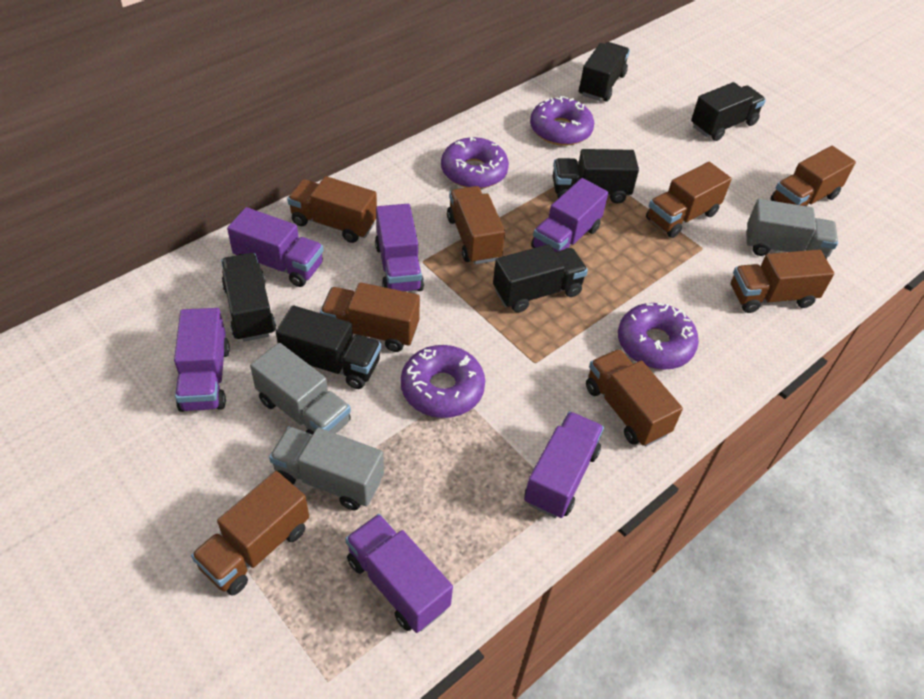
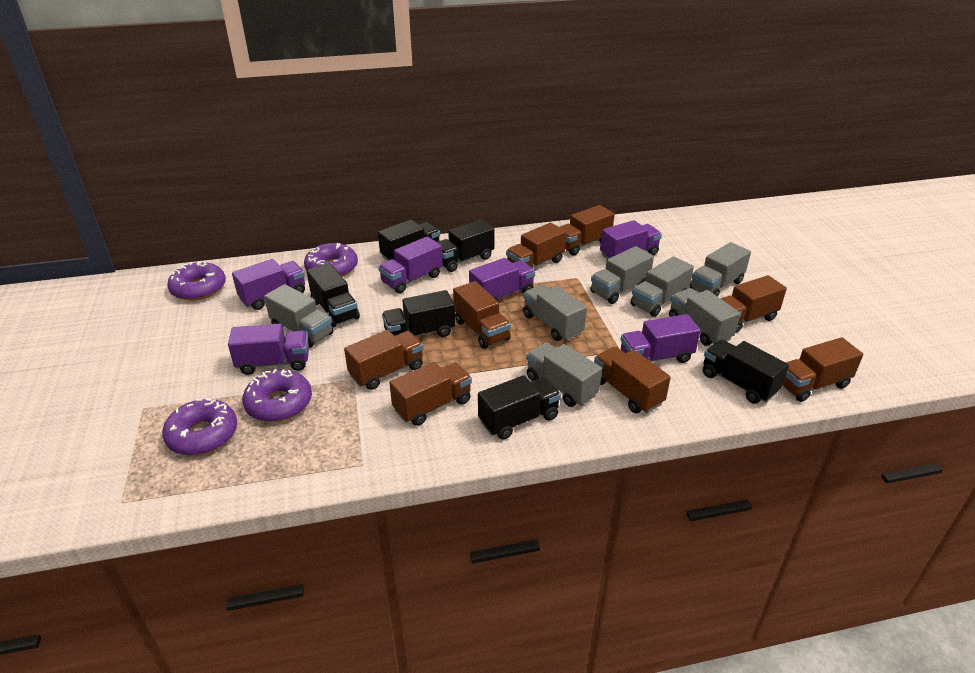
grey truck: 3 -> 7

